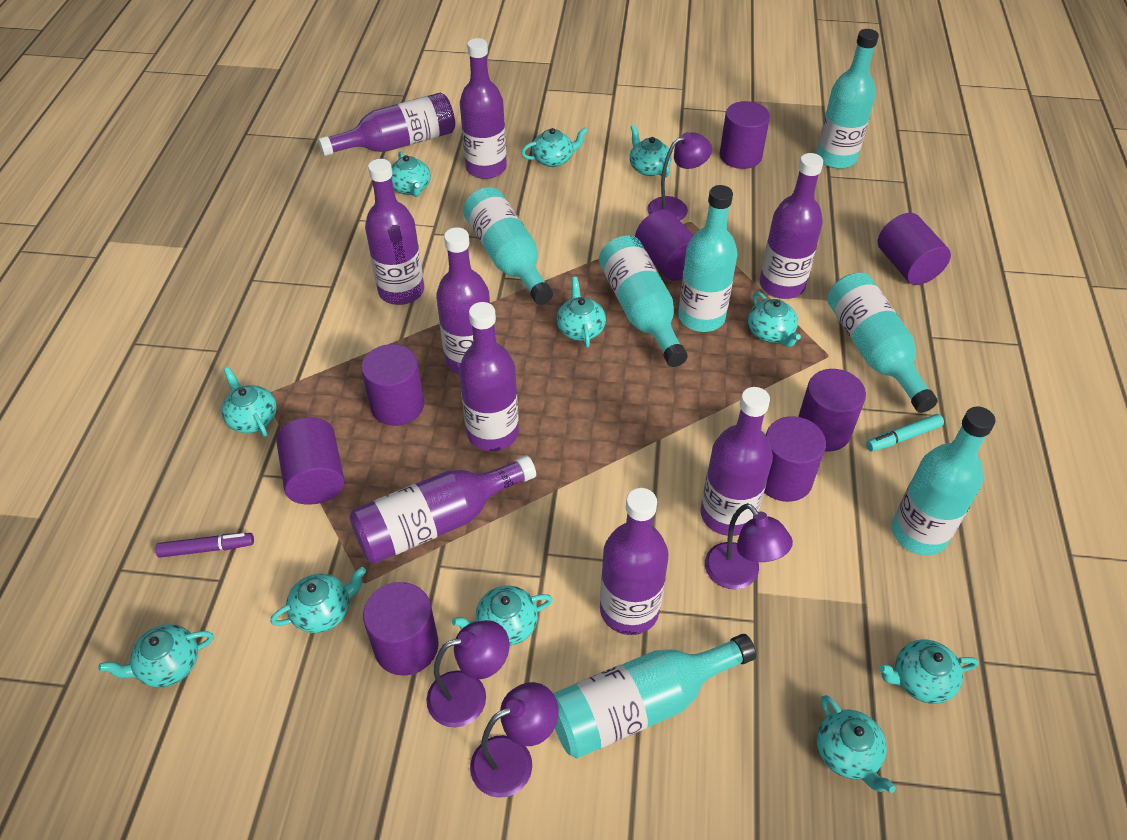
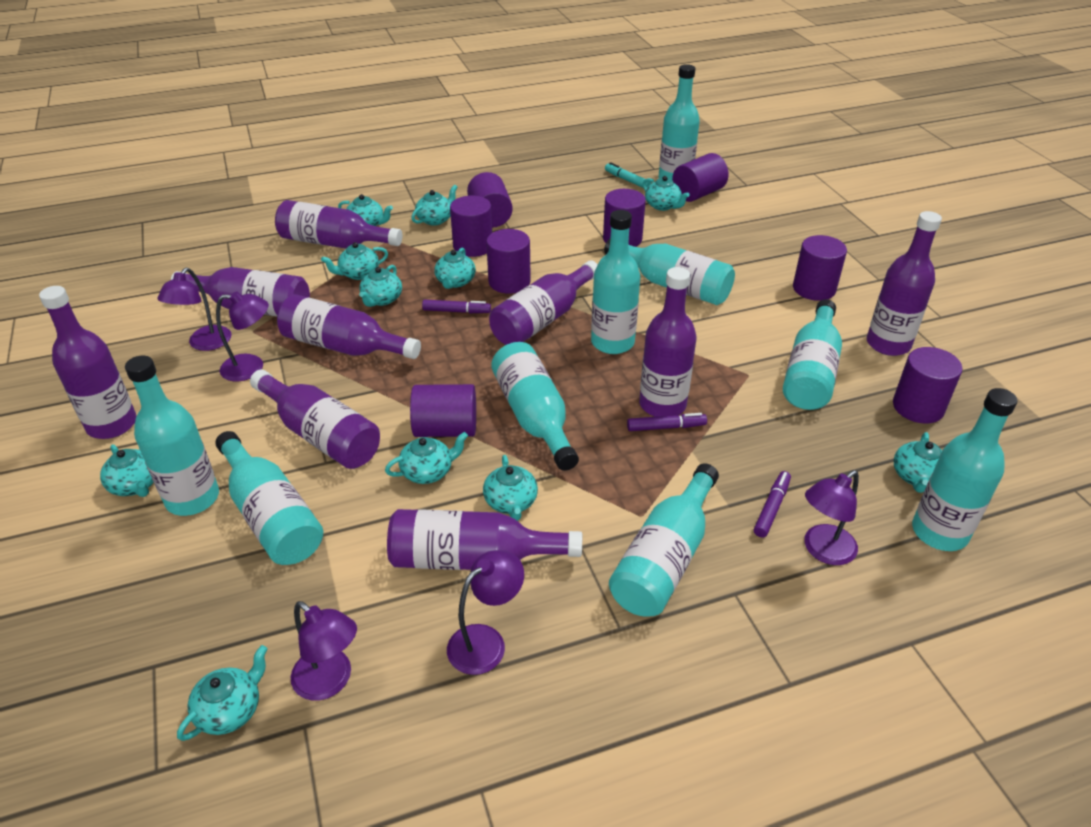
purple lamp: 4 -> 5
purple marker: 1 -> 3
turquoise bottle: 7 -> 9

